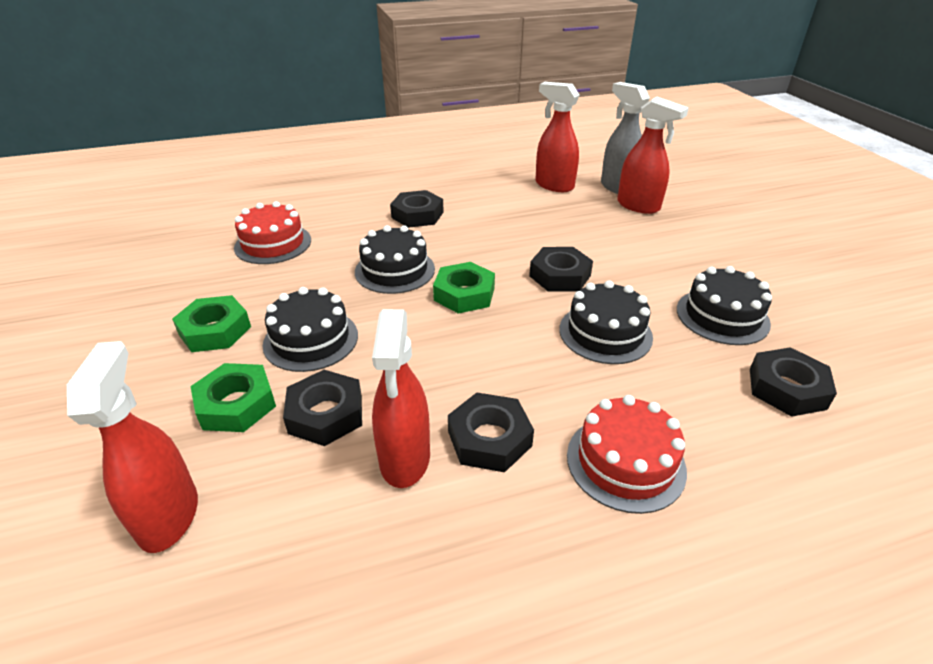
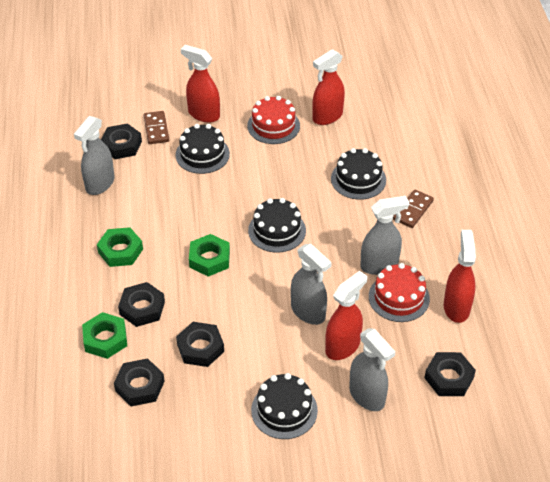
brown domino: 0 -> 2
grey spray bottle: 1 -> 4

